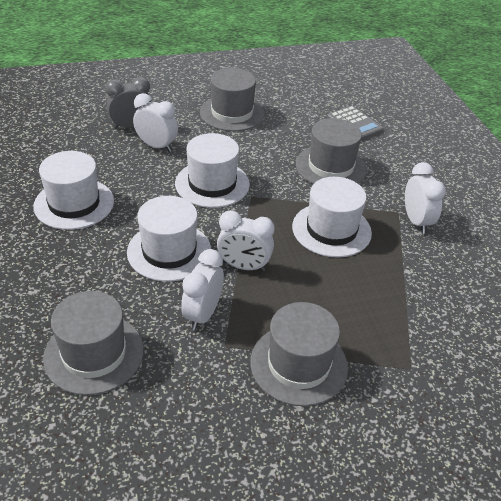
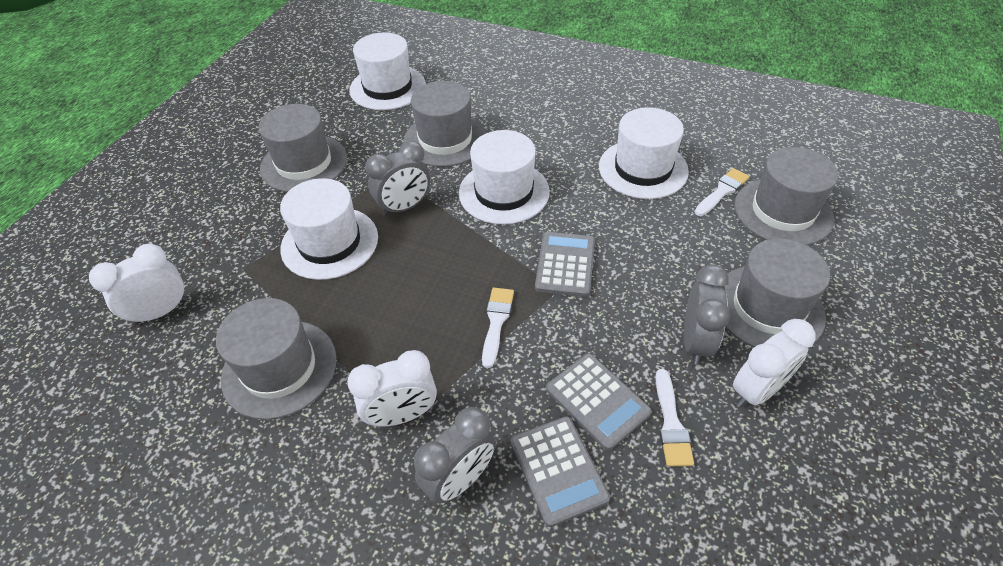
grey calculator: 1 -> 3
grey clock: 1 -> 3
grey hat: 4 -> 5
white brush: 0 -> 3
white clock: 4 -> 3

